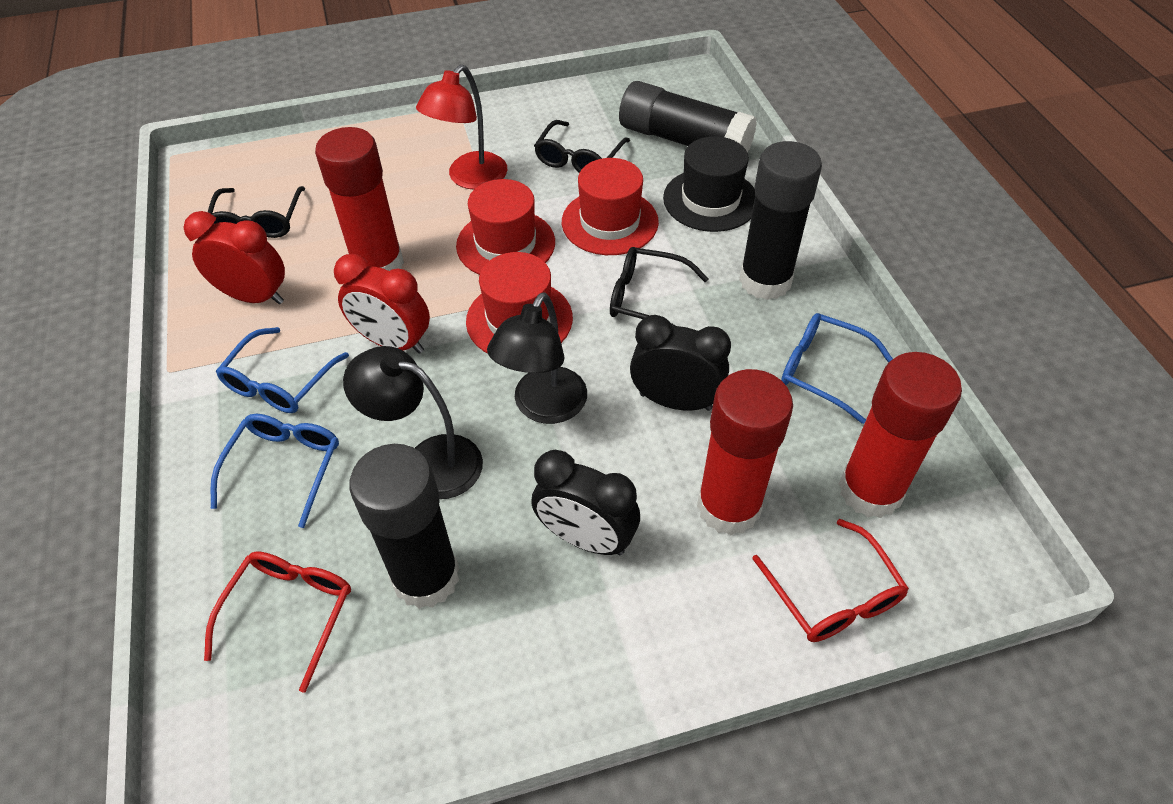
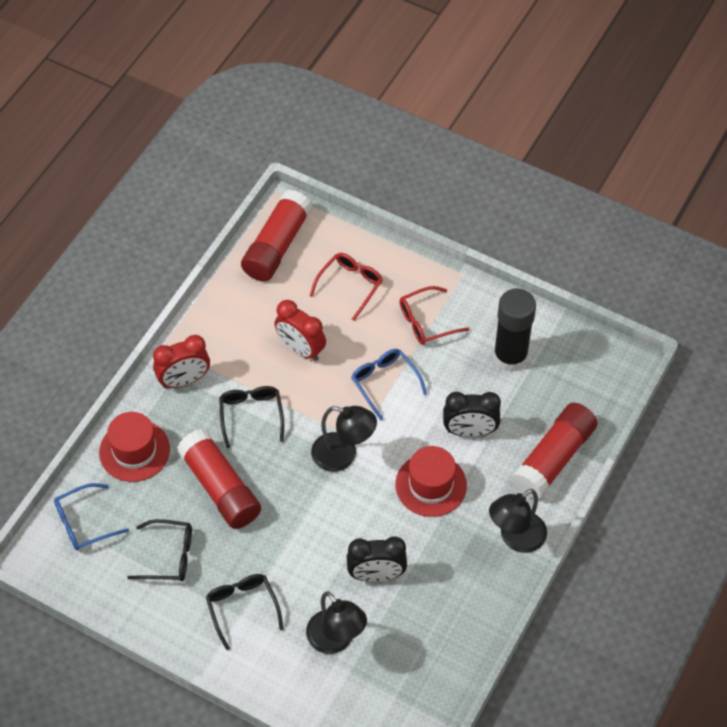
black glue stick: 3 -> 1
black hat: 1 -> 0
black lamp: 2 -> 3
blue glasses: 3 -> 2
red hat: 3 -> 2
red lamp: 1 -> 0

